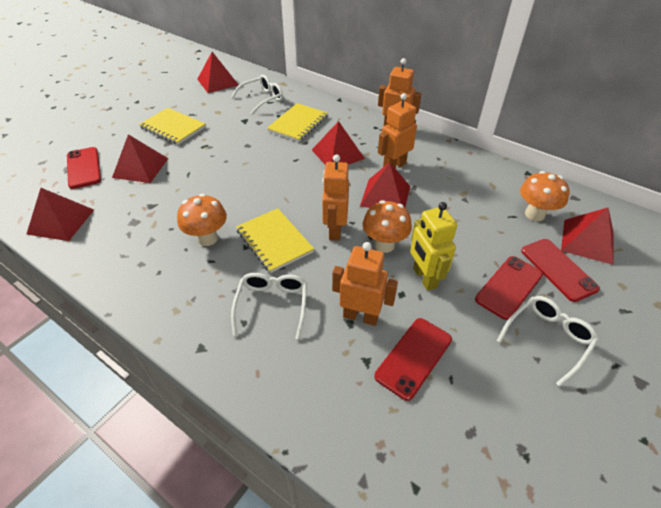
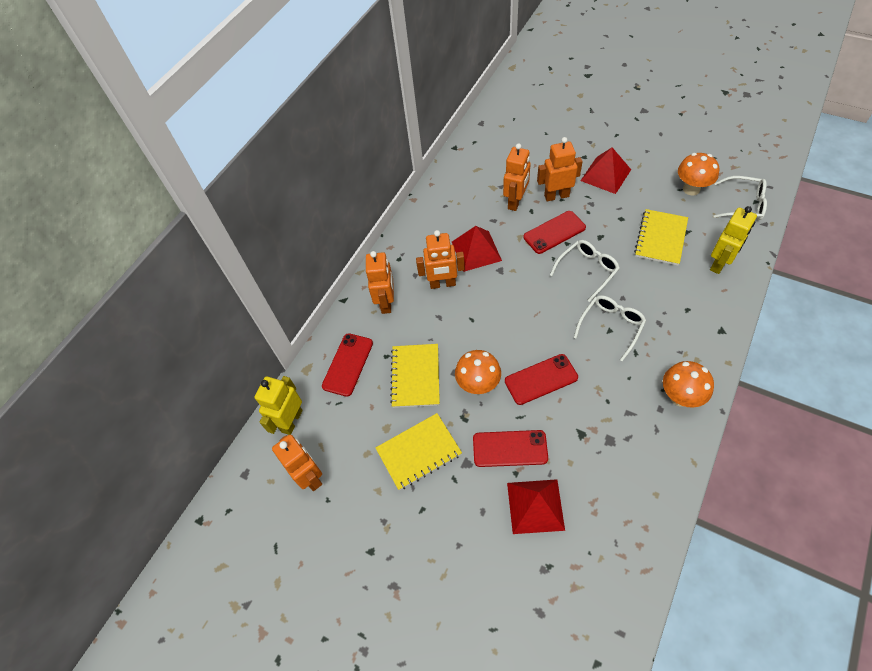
orange robot: 4 -> 5
red pyramid: 6 -> 3
yellow robot: 1 -> 2

